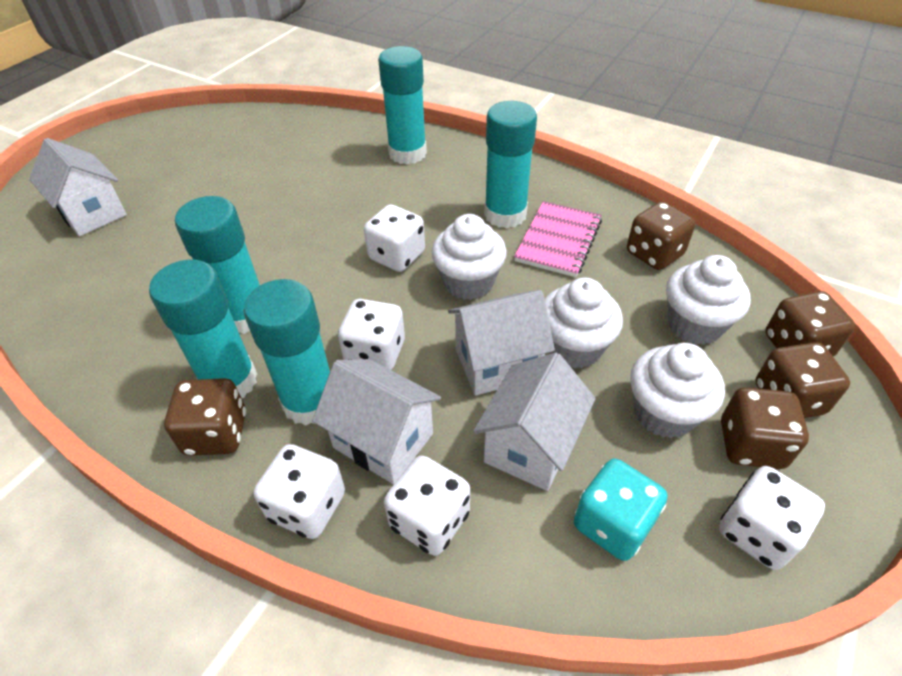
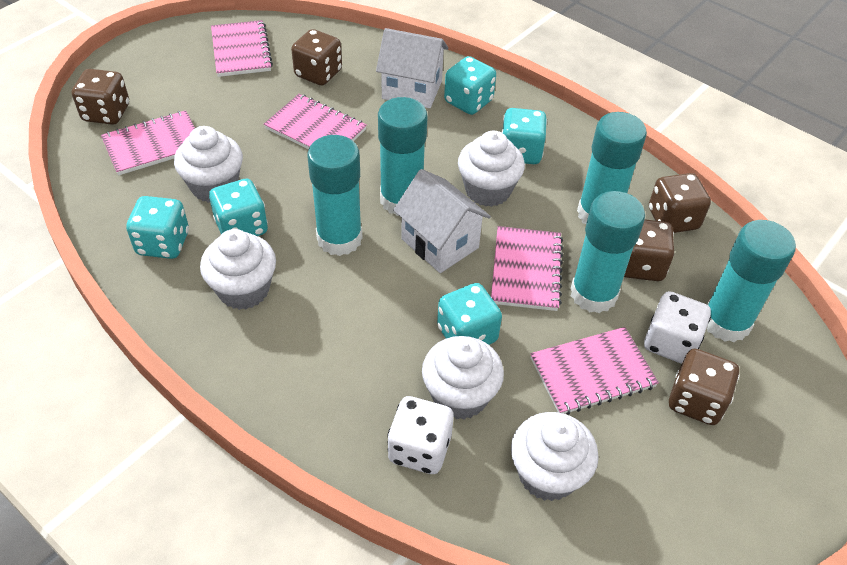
pink notebook: 1 -> 5
turquoise dice: 1 -> 5
white cupcake: 4 -> 5
white dice: 5 -> 2
white house: 4 -> 2

